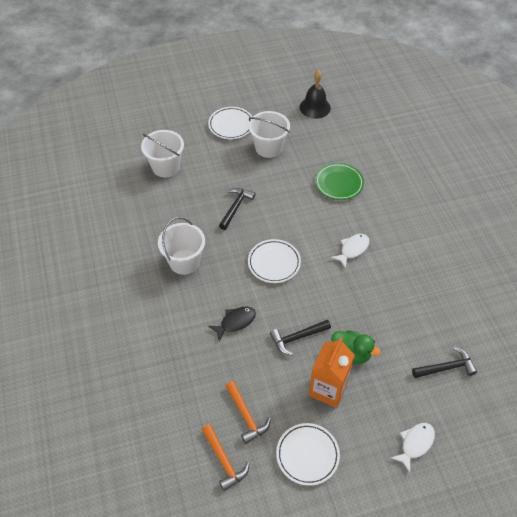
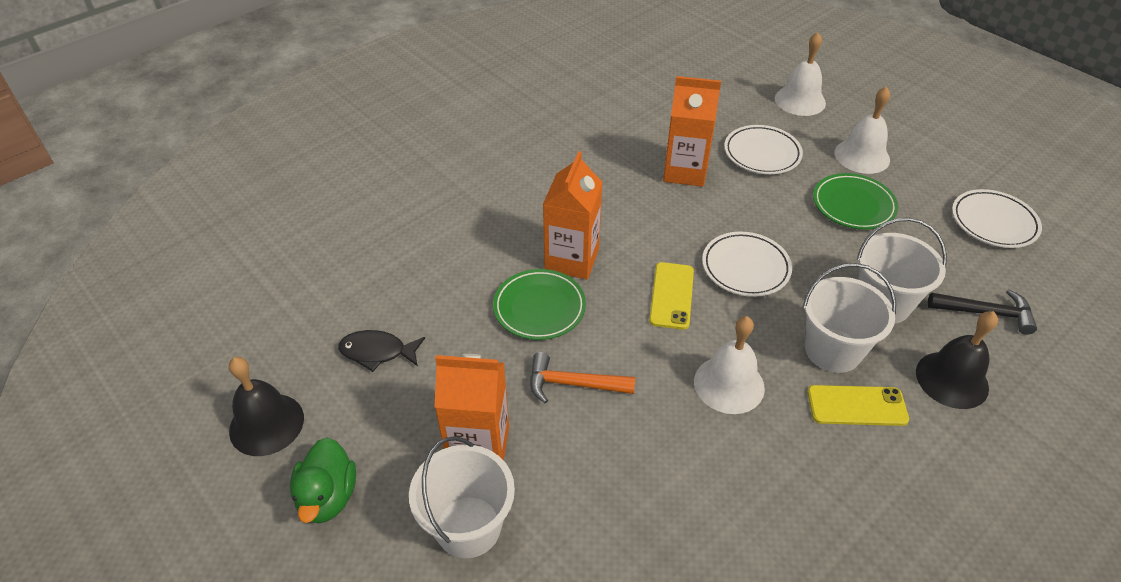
black bell: 1 -> 2
black hammer: 3 -> 1
green plate: 1 -> 2
orange carton: 1 -> 3
orange hammer: 2 -> 1
white bell: 0 -> 3
white fish: 2 -> 0
yellow phone: 0 -> 2

